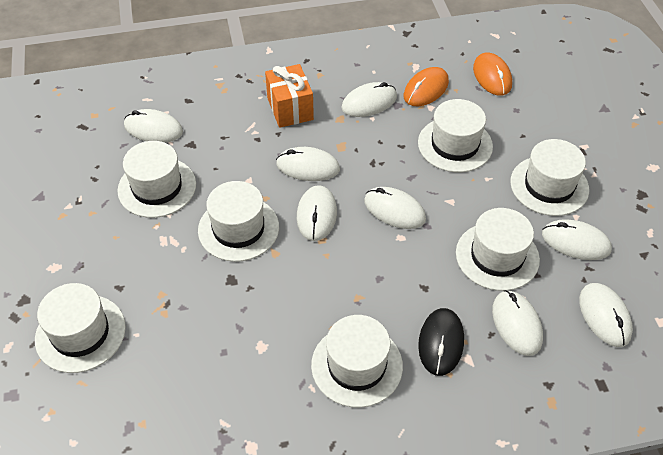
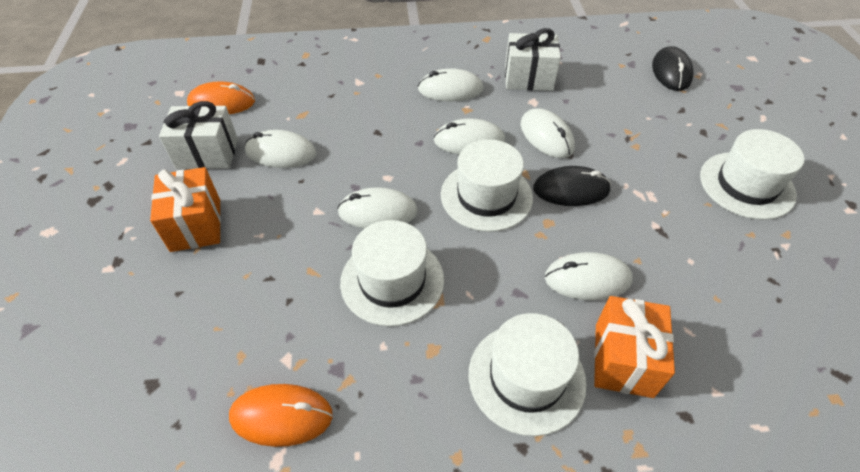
black mouse: 1 -> 2
orange gift: 1 -> 2
white gift: 0 -> 2
white hat: 7 -> 4
white mouse: 8 -> 6

